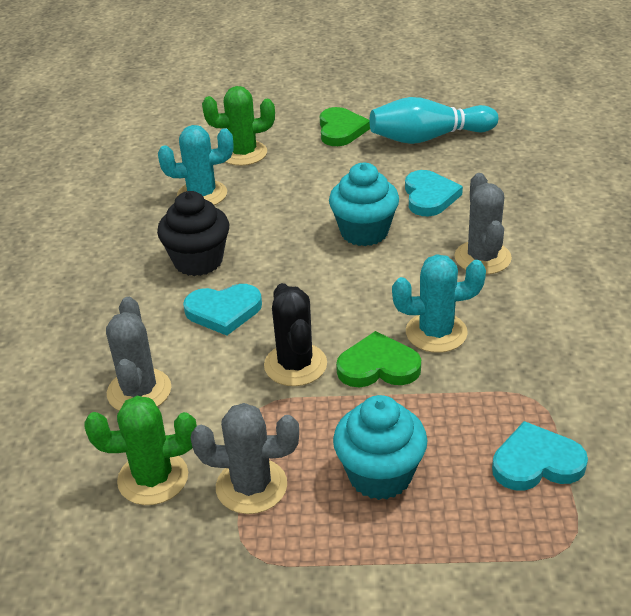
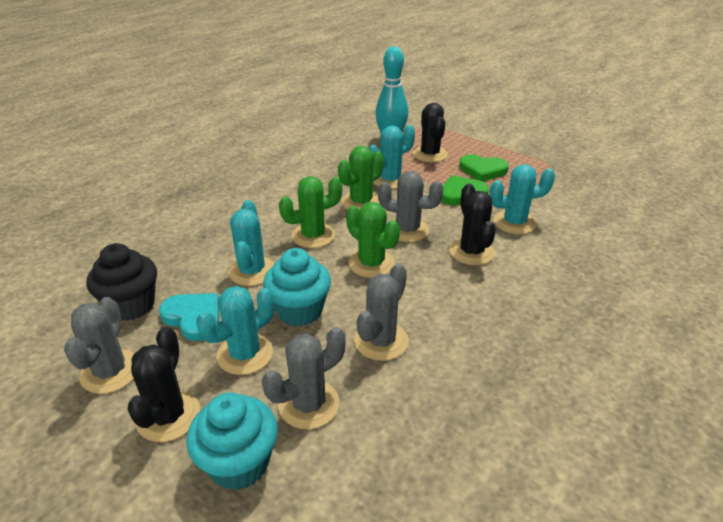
black cactus: 1 -> 3
green cactus: 2 -> 3
grey cactus: 3 -> 4
turquoise cactus: 2 -> 4
turquoise heart: 3 -> 1

